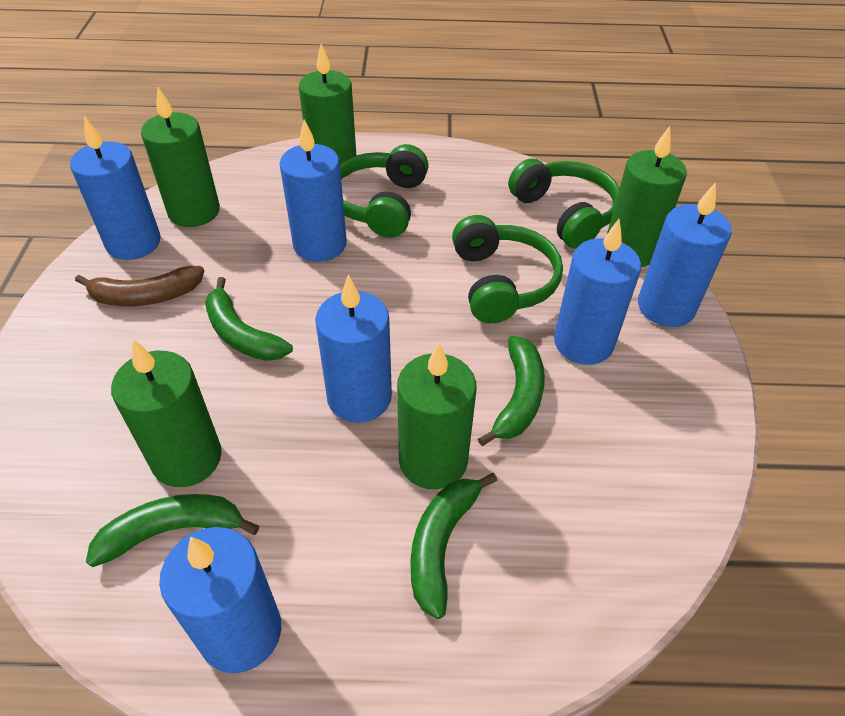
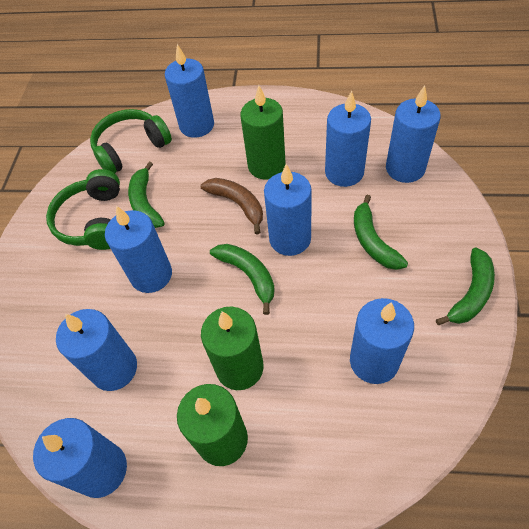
blue candle: 6 -> 8
green candle: 5 -> 3
green headphones: 3 -> 2

